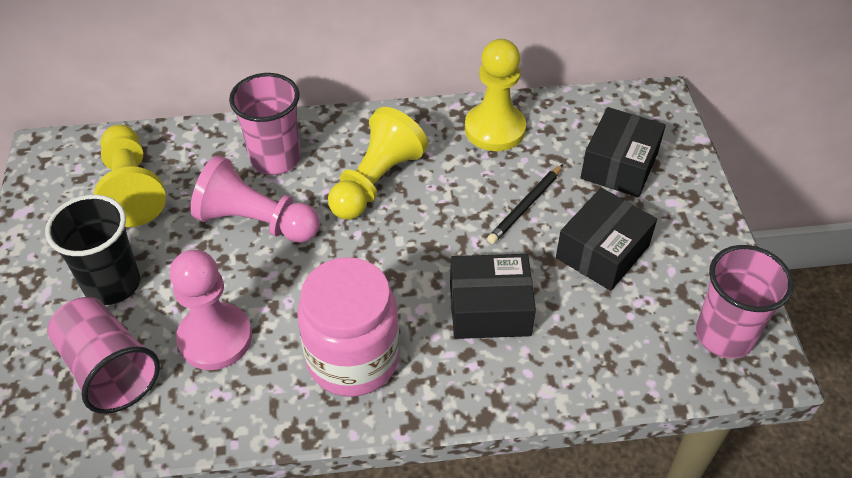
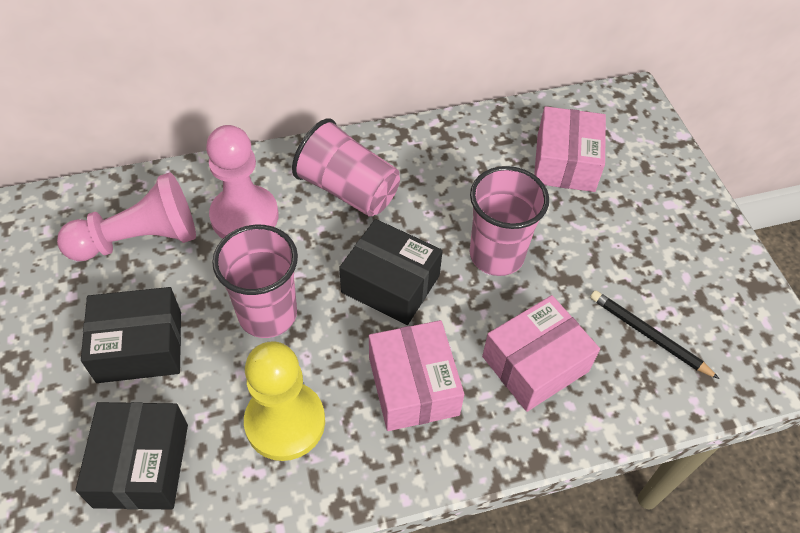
black cup: 1 -> 0
pink box: 0 -> 3
pink jar: 1 -> 0
yellow pawn: 3 -> 1

